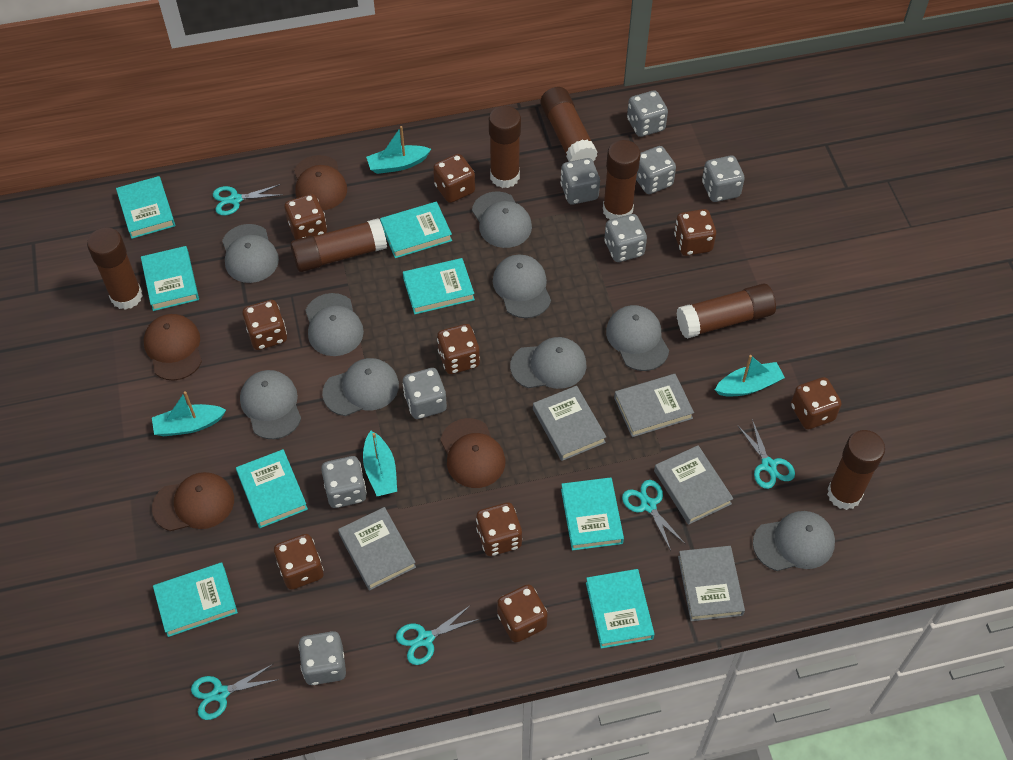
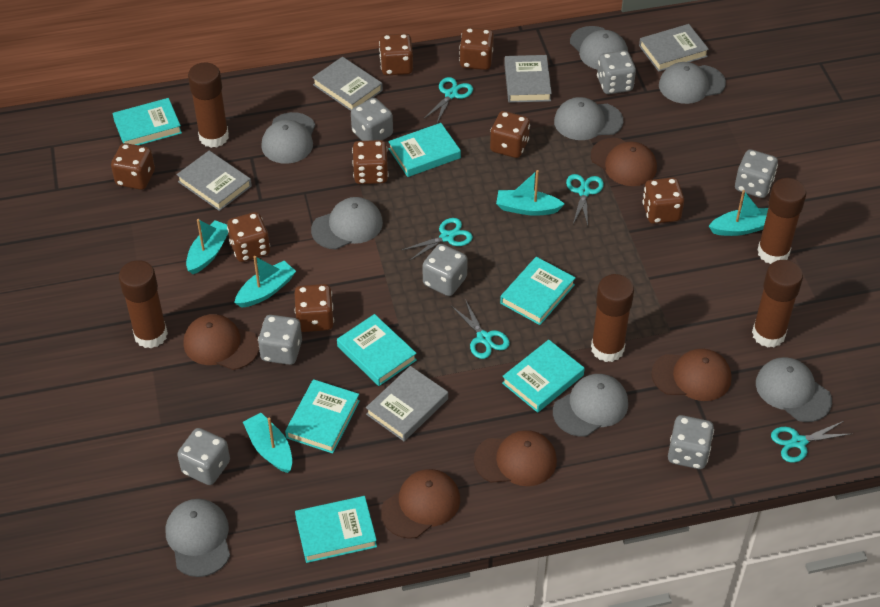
brown cap: 4 -> 5
brown dice: 9 -> 8
brown glue stick: 7 -> 5
grey cap: 9 -> 8
grey dice: 8 -> 7
turquoise boat: 4 -> 5
turquoise book: 8 -> 7

